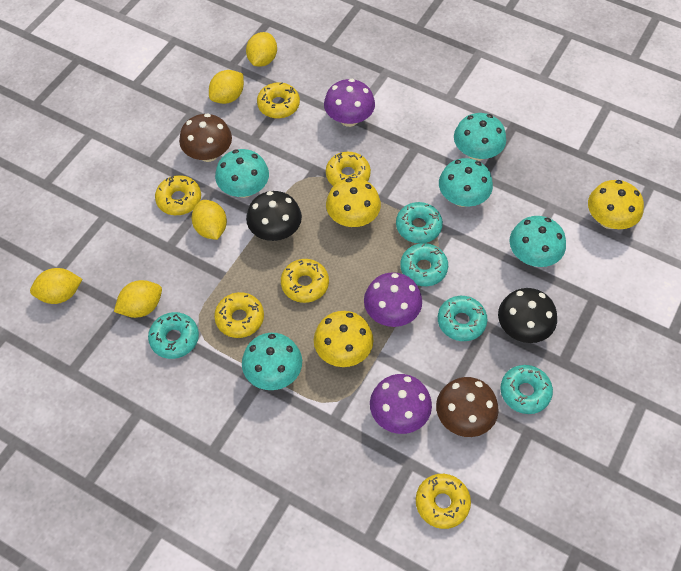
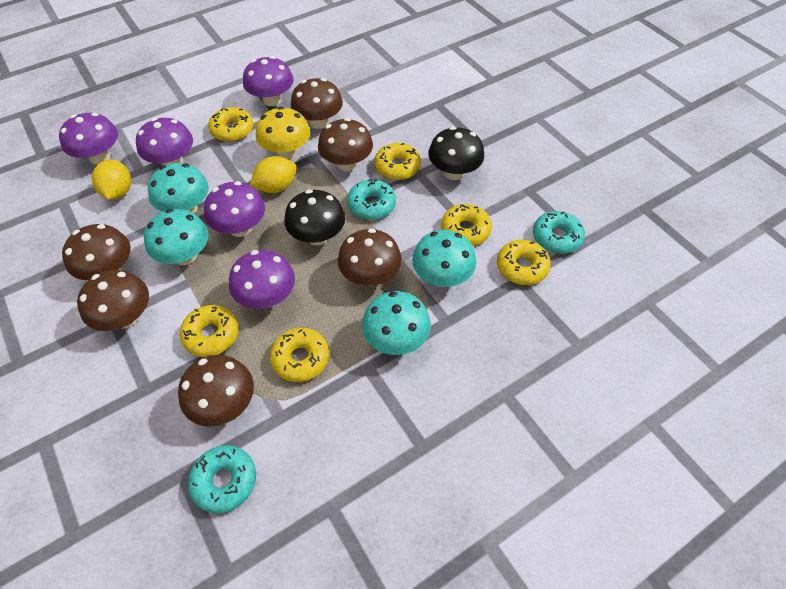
brown mushroom: 2 -> 6
purple mushroom: 3 -> 5
turquoise donut: 5 -> 3
turquoise mushroom: 5 -> 4
yellow lemon: 5 -> 2
yellow mushroom: 3 -> 1

